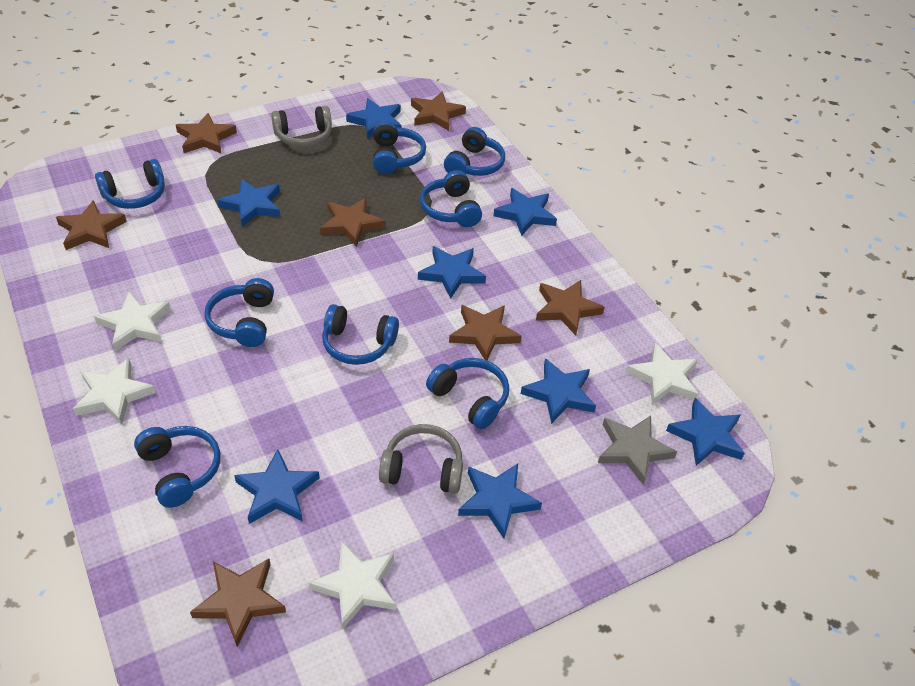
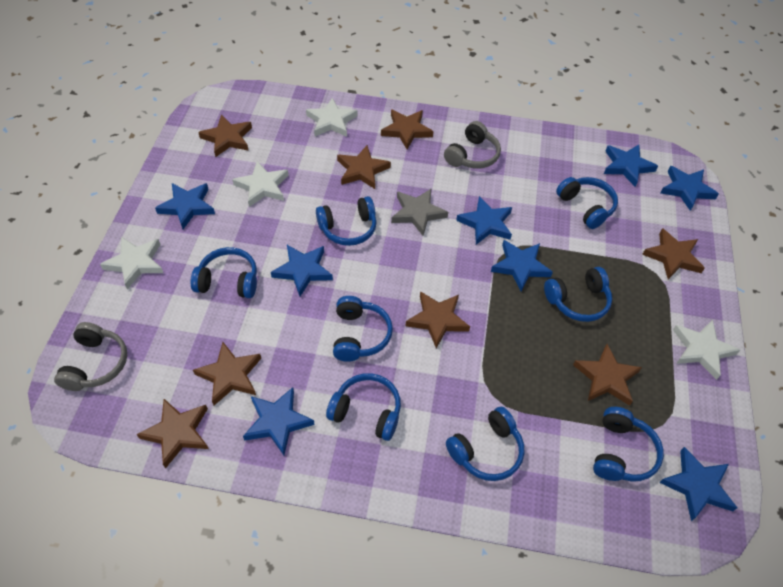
brown star: 7 -> 8

